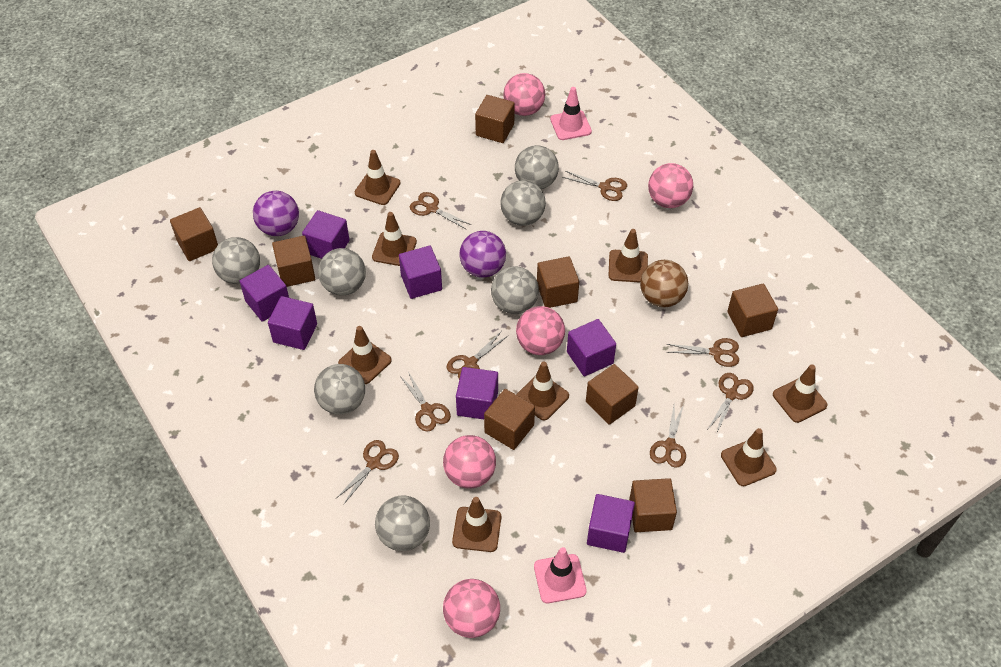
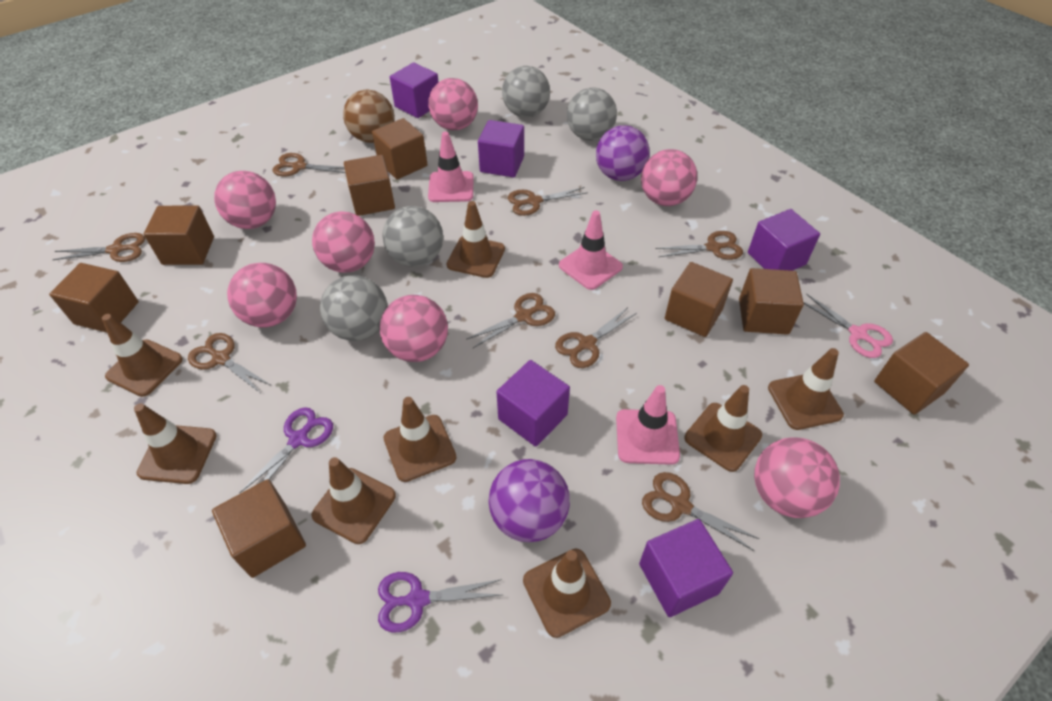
grey ball: 7 -> 4
pink ball: 5 -> 7
pink scissors: 0 -> 1
pink traffic cone: 2 -> 3
purple cube: 7 -> 5
purple scissors: 0 -> 2

